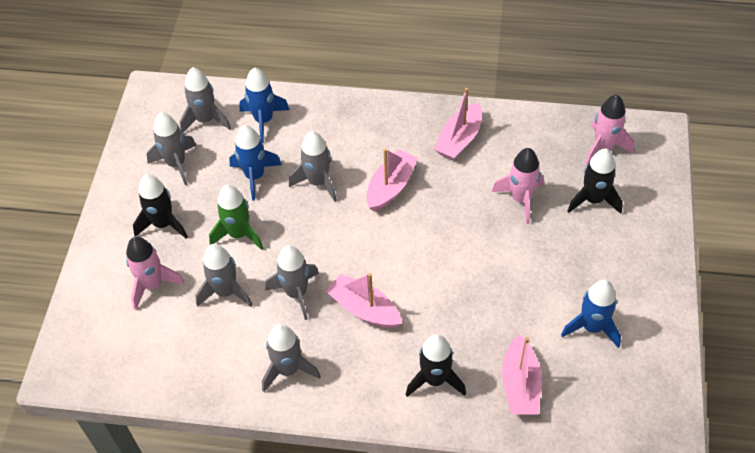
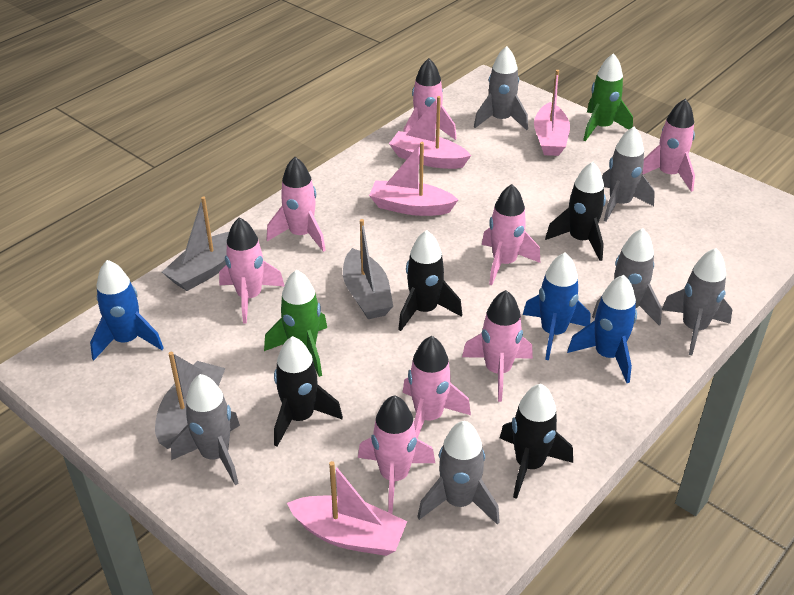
black rocket: 3 -> 4
green rocket: 1 -> 2
grey boat: 0 -> 3
pink rocket: 3 -> 8

